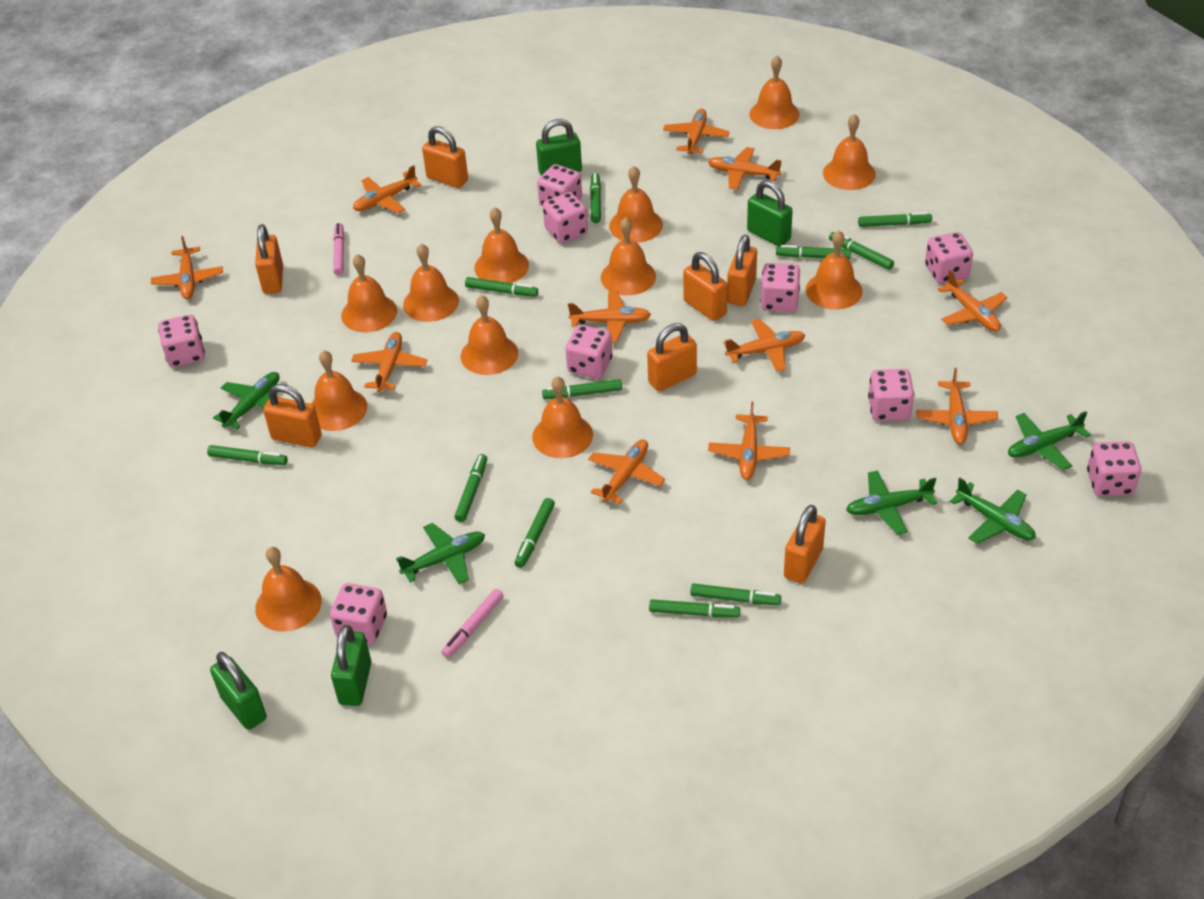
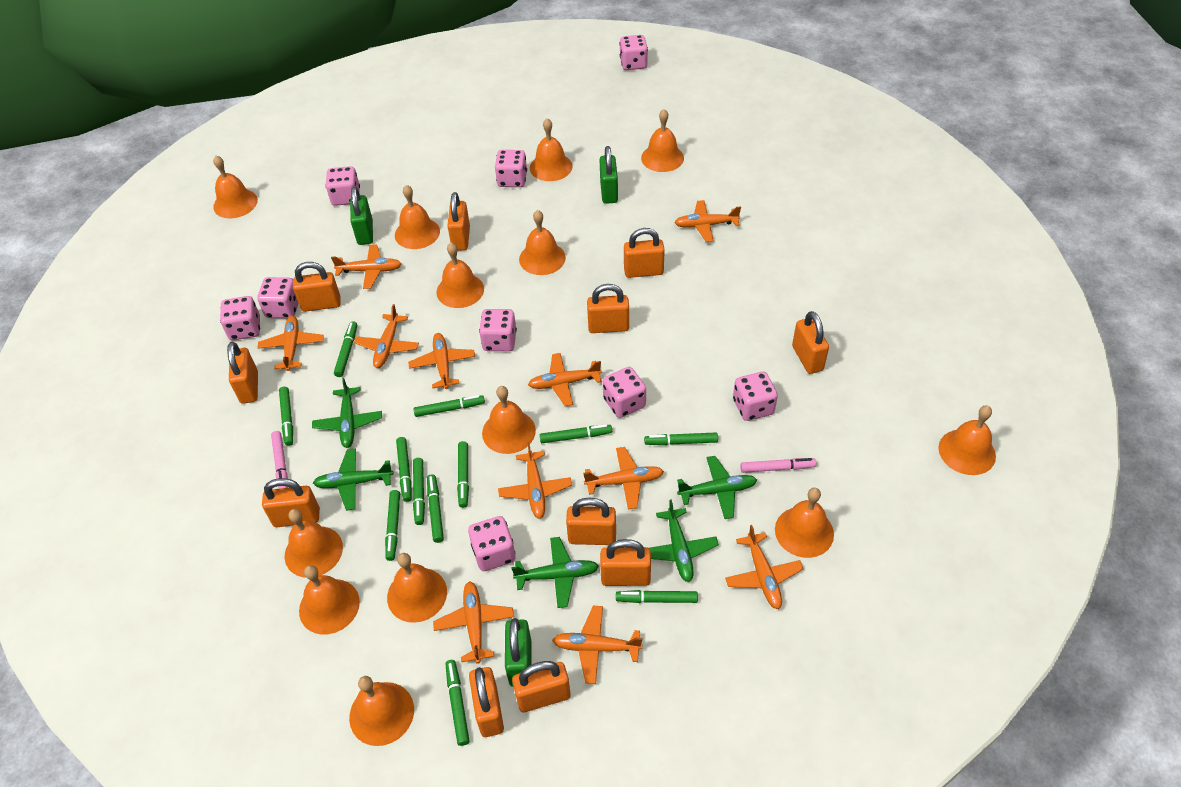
green marker: 11 -> 12
green padlock: 4 -> 3
orange bell: 12 -> 13
orange padlock: 7 -> 11

